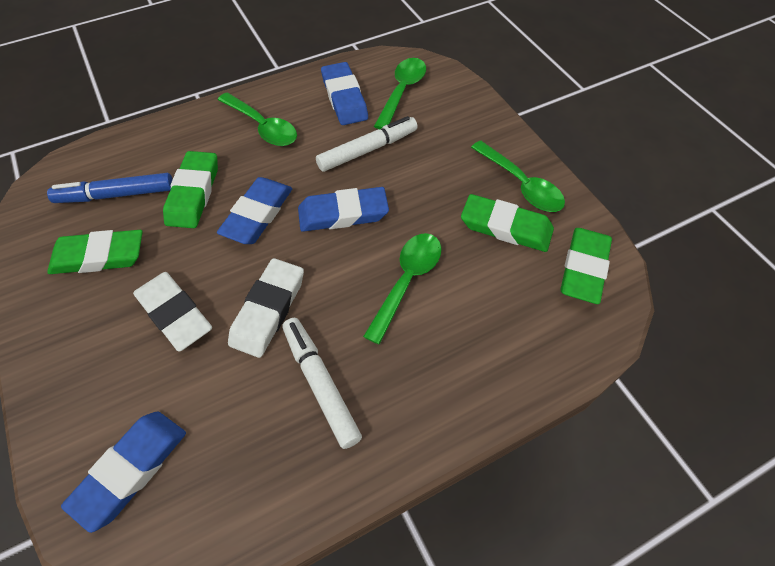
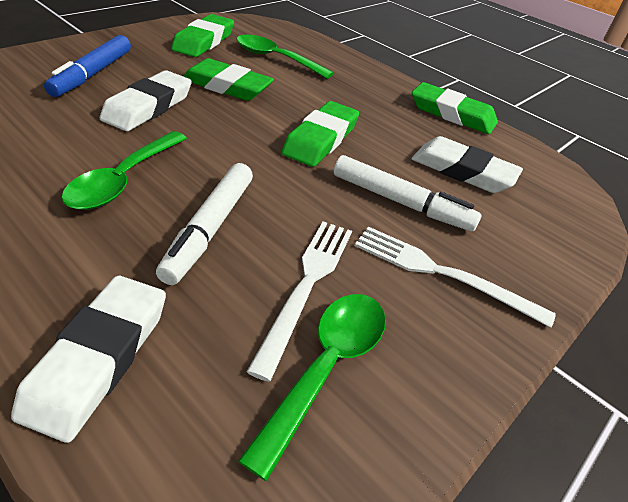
blue eraser: 4 -> 0
green spoon: 4 -> 3
white eraser: 2 -> 3
white fork: 0 -> 2

